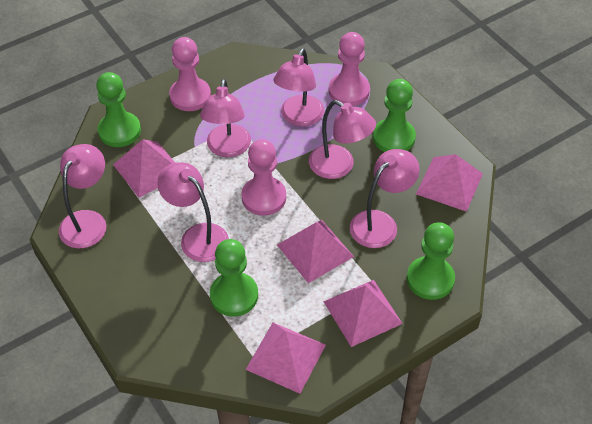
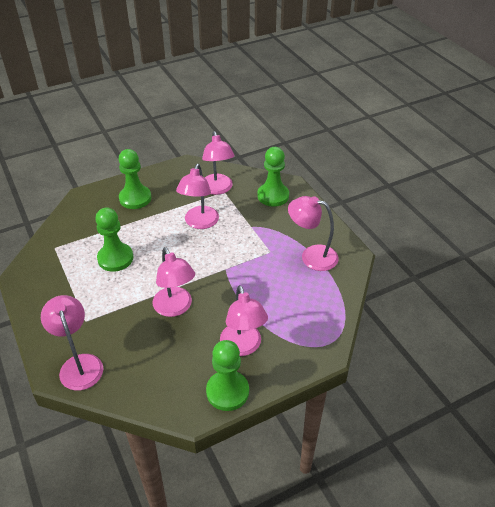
pink pawn: 3 -> 0
pink pyramid: 5 -> 0

